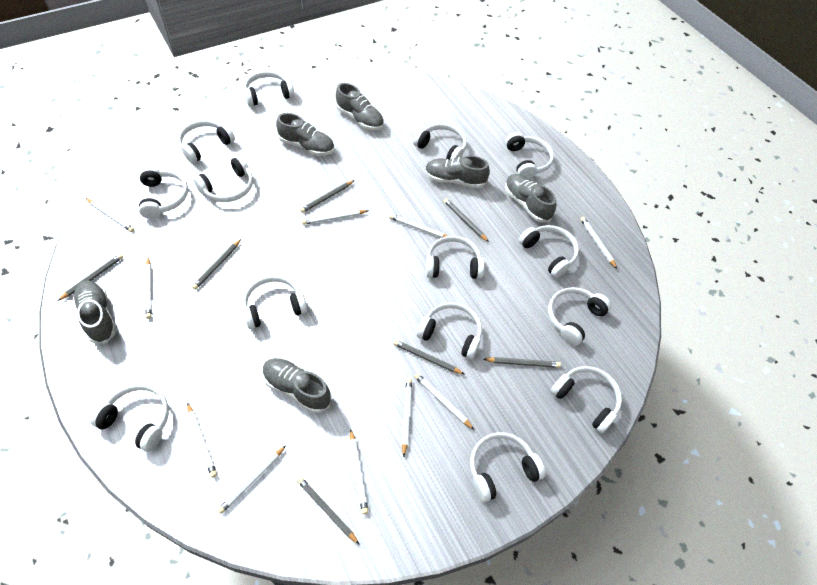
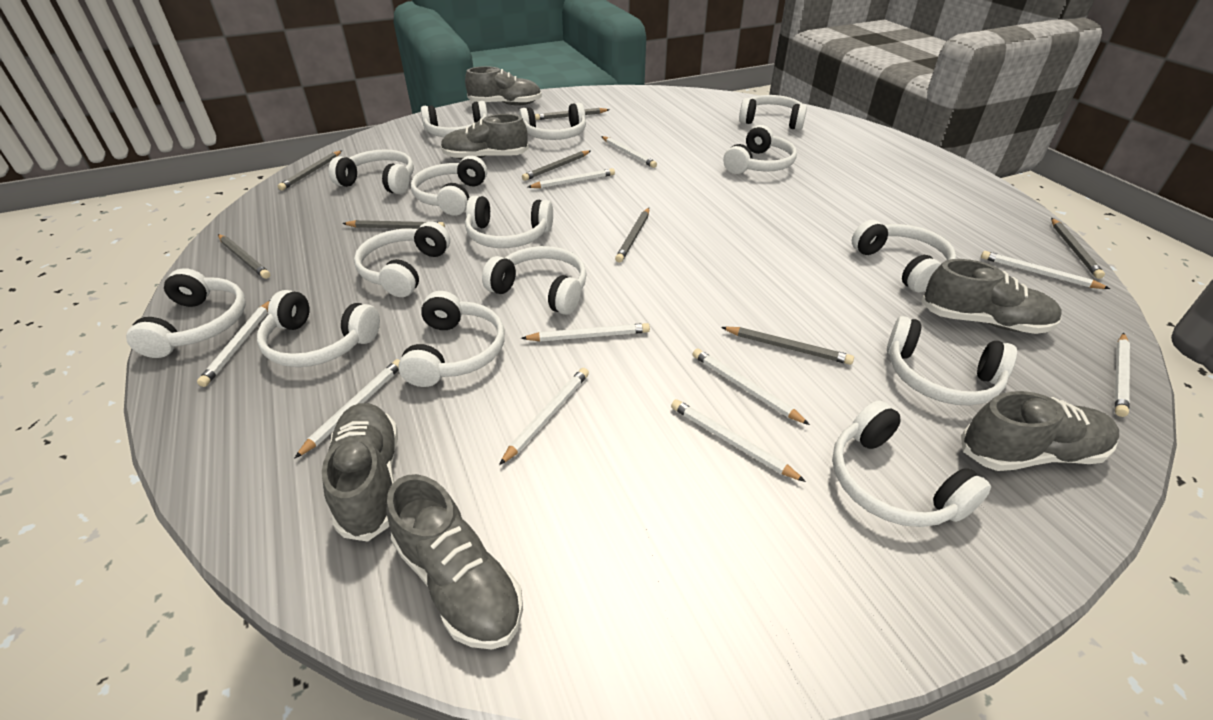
grey pencil: 7 -> 8
white headphones: 14 -> 15

